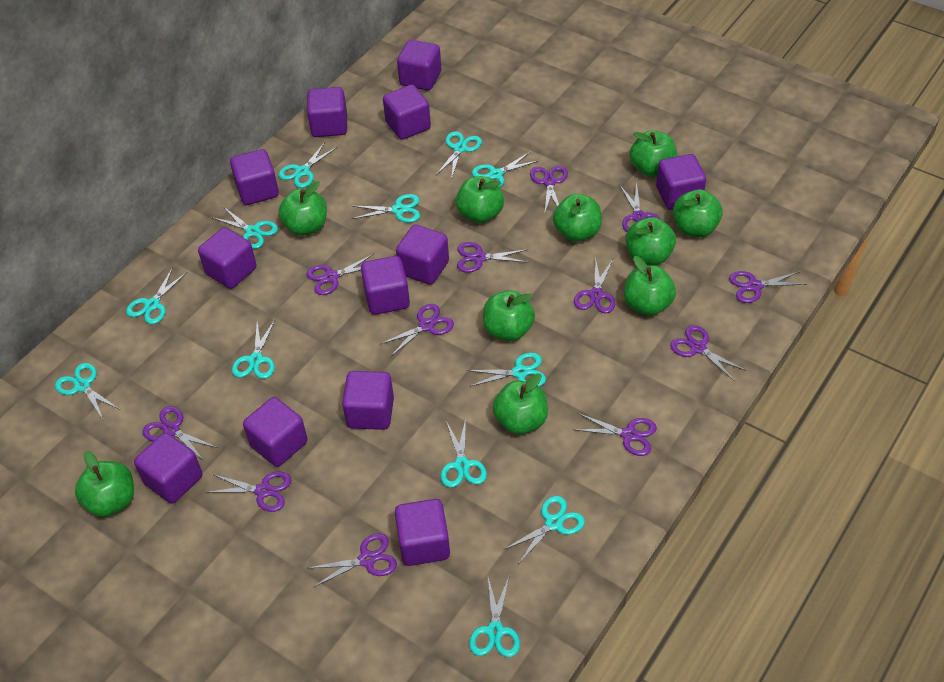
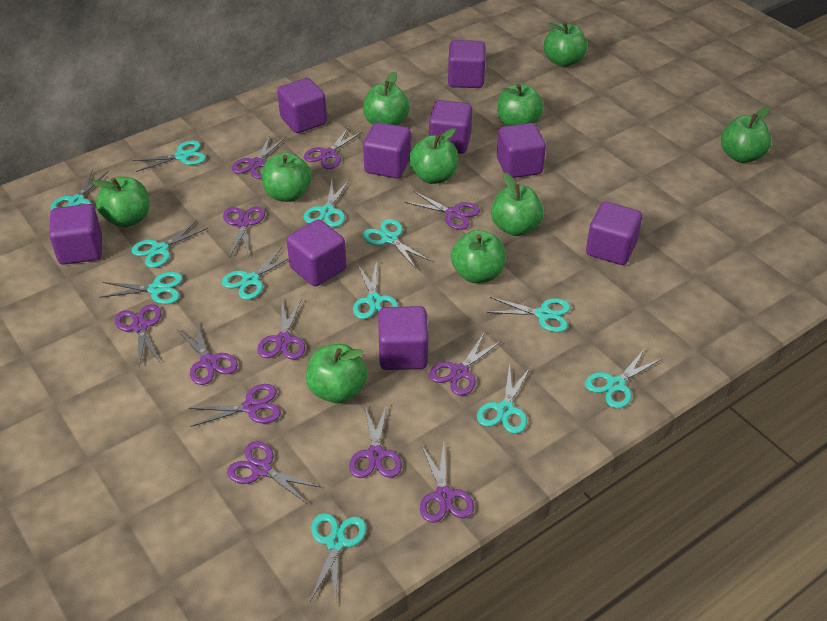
purple cube: 12 -> 9

